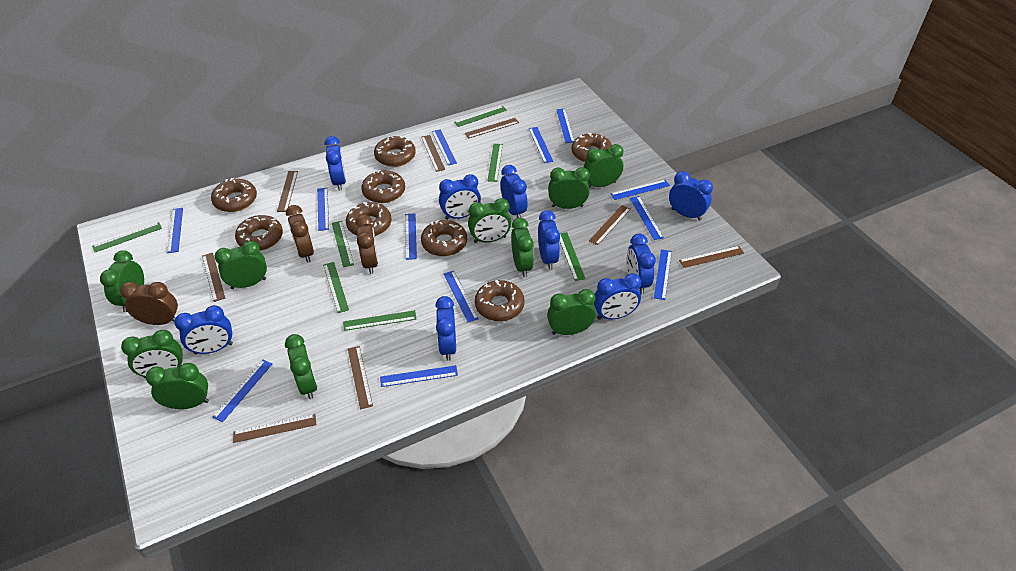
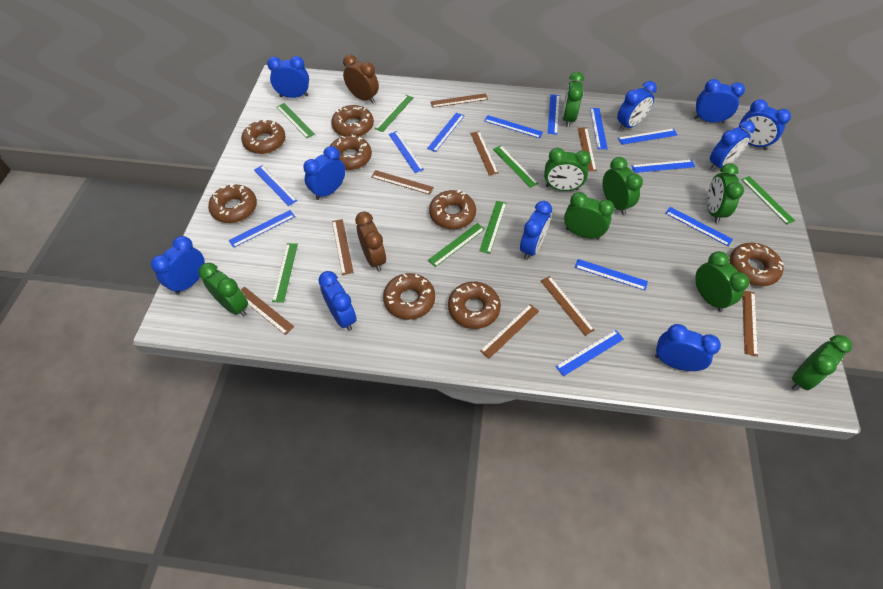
blue clock: 9 -> 10
brown clock: 3 -> 2
brown ruler: 8 -> 9
green clock: 10 -> 8

